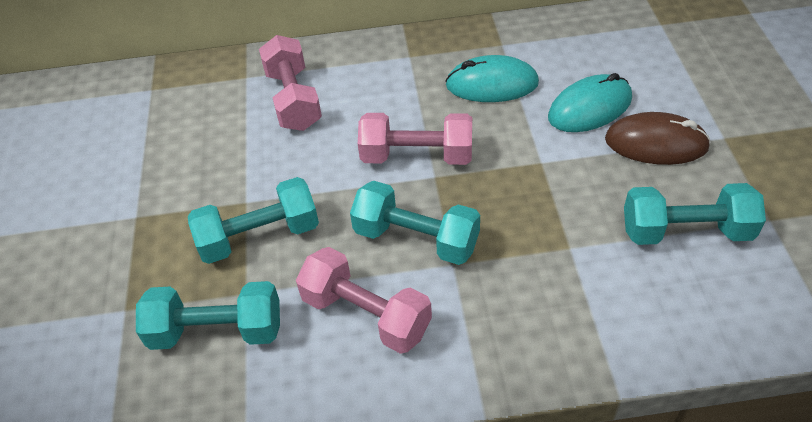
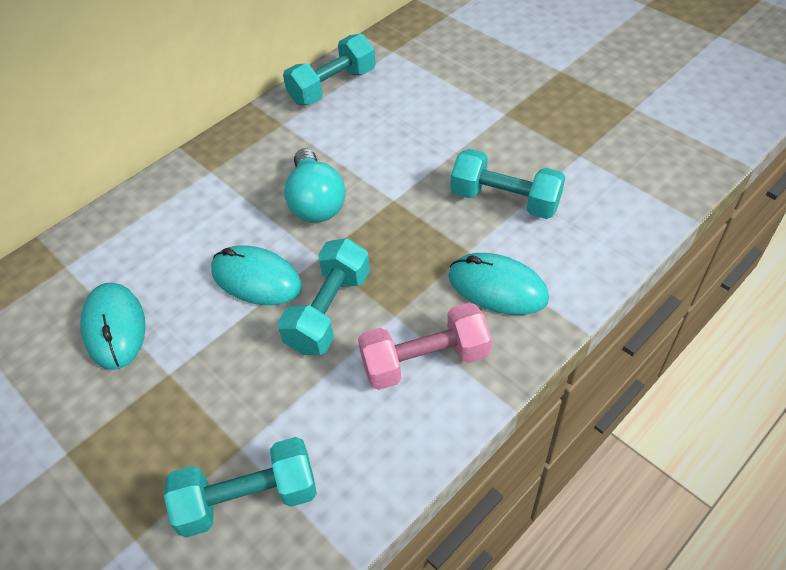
brown mouse: 1 -> 0
pink dumbbell: 3 -> 1
turquoise light bulb: 0 -> 1
turquoise mouse: 2 -> 3

